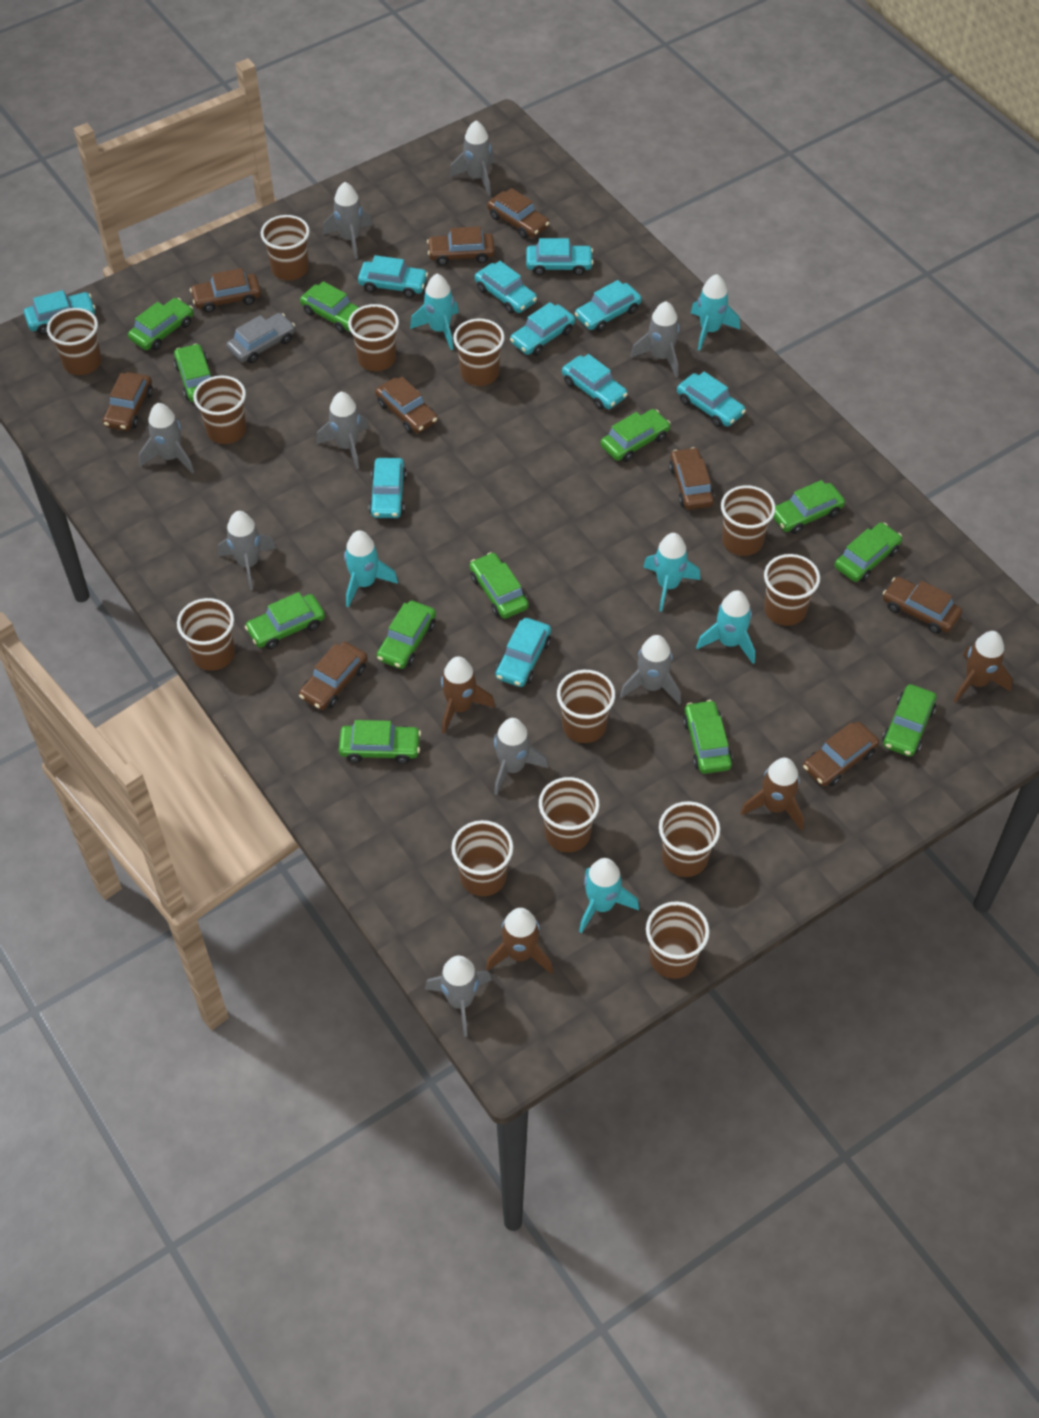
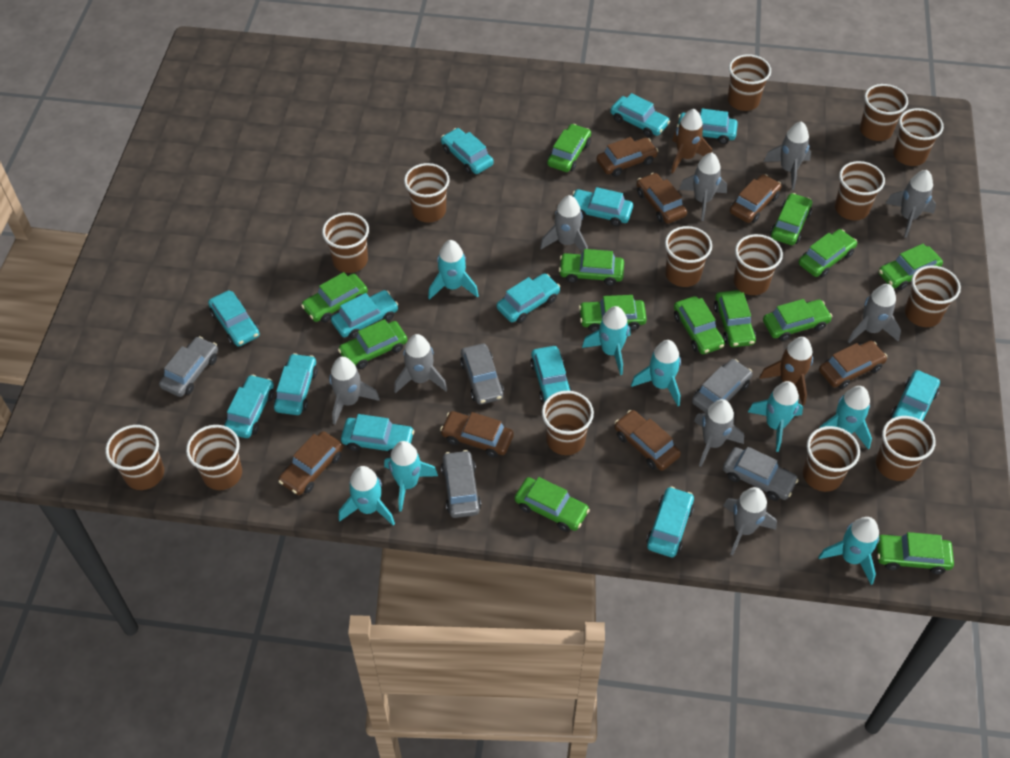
brown car: 9 -> 7
brown cup: 13 -> 14
brown rocket: 4 -> 2
green car: 12 -> 13
grey car: 1 -> 5
turquoise car: 10 -> 13
turquoise rocket: 6 -> 8

